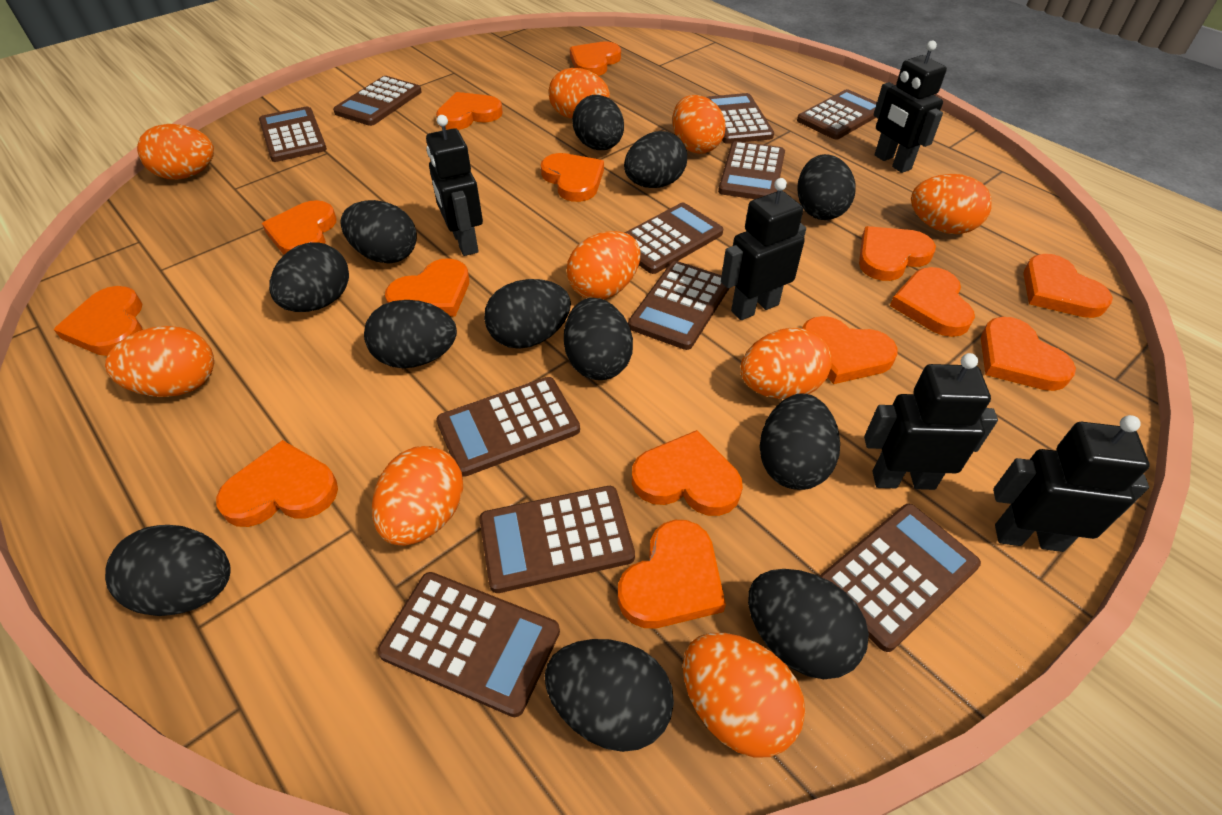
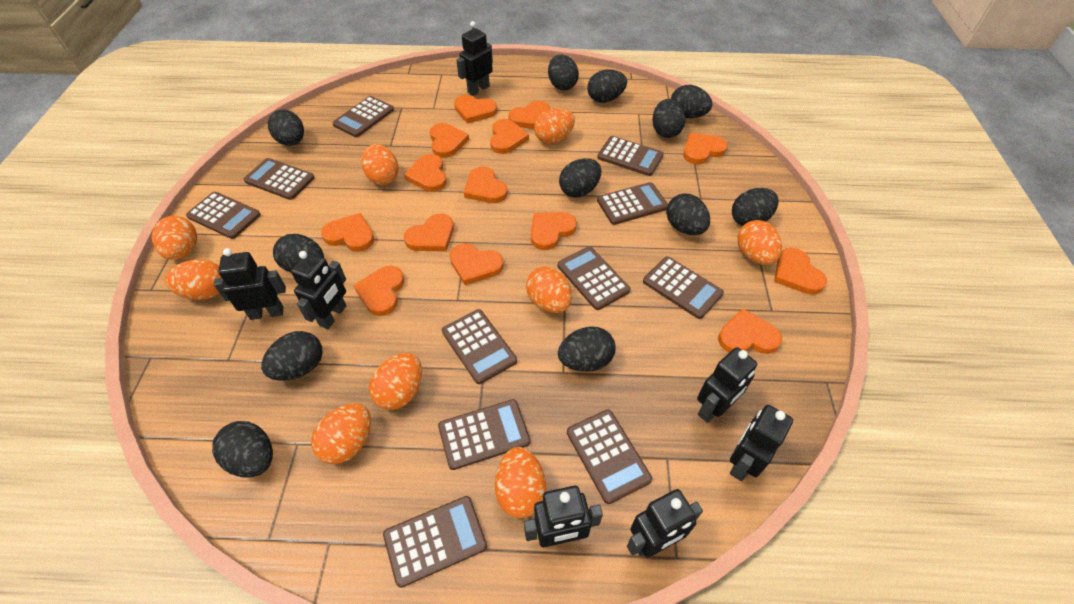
black robot: 5 -> 7

